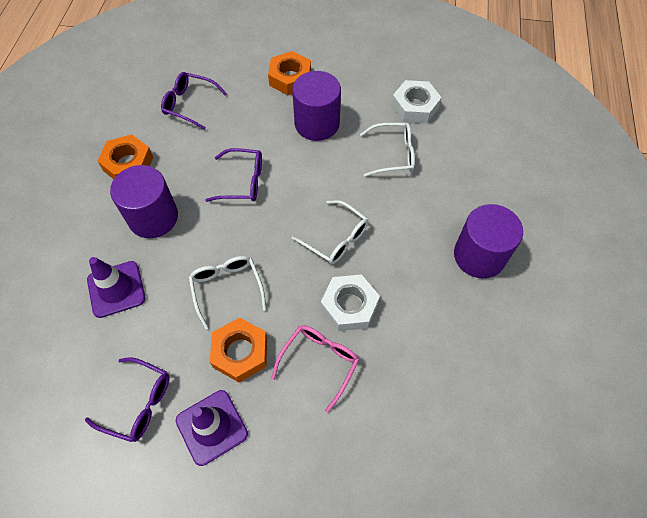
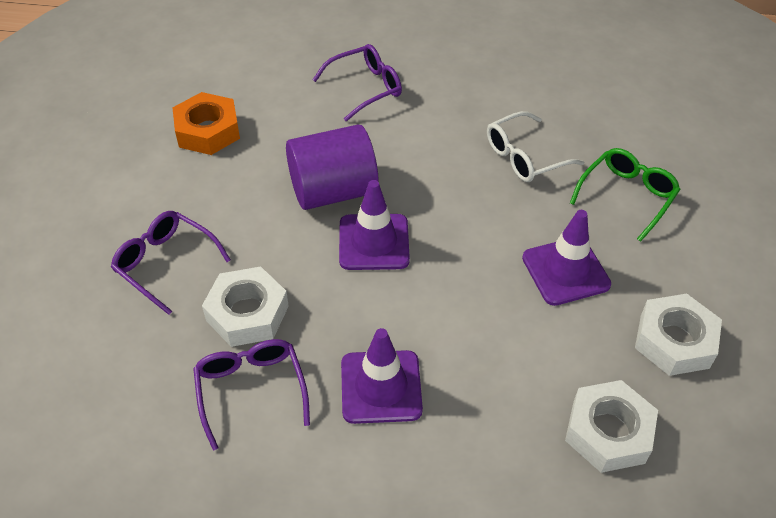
green glasses: 0 -> 1
orange nut: 3 -> 1
pink glasses: 1 -> 0
purple cylinder: 3 -> 1
purple traffic cone: 2 -> 3
white glasses: 3 -> 1
white nut: 2 -> 3

